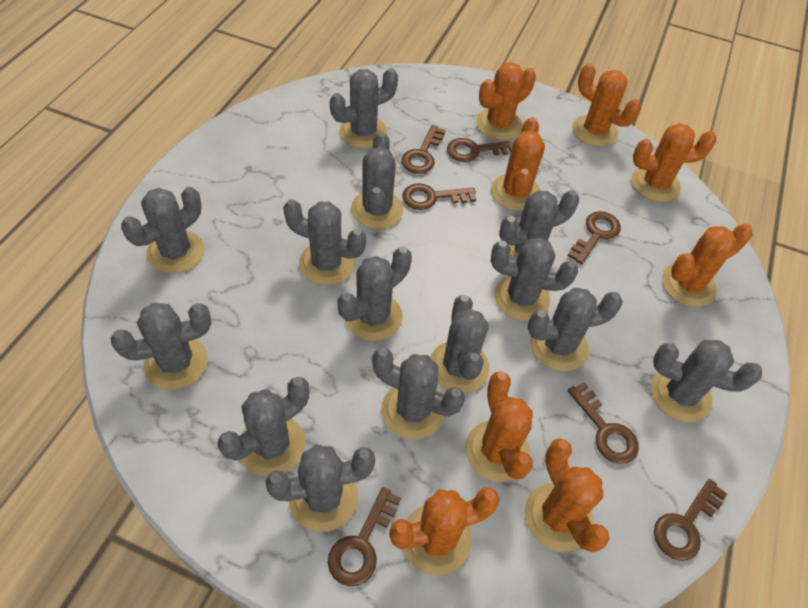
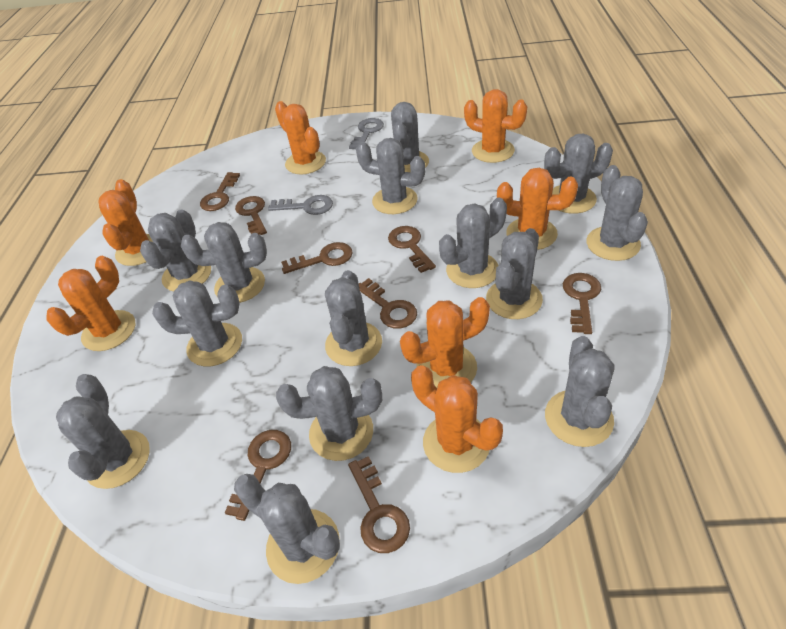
brown key: 7 -> 8
grey key: 0 -> 2
orange cactus: 8 -> 7

